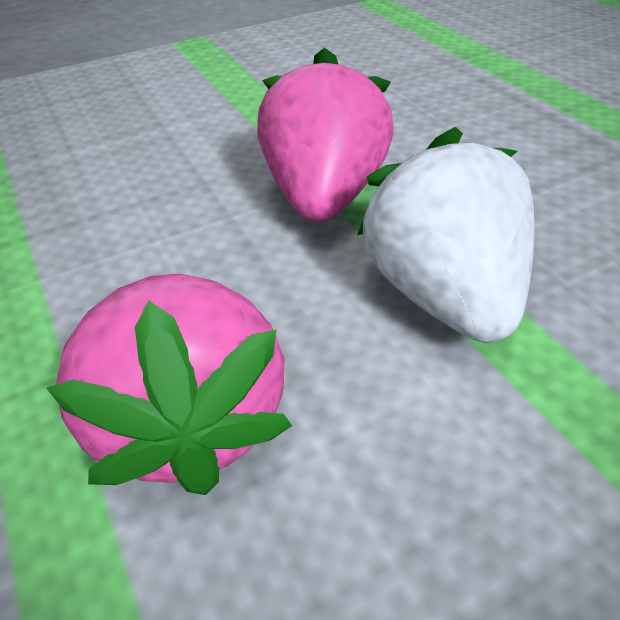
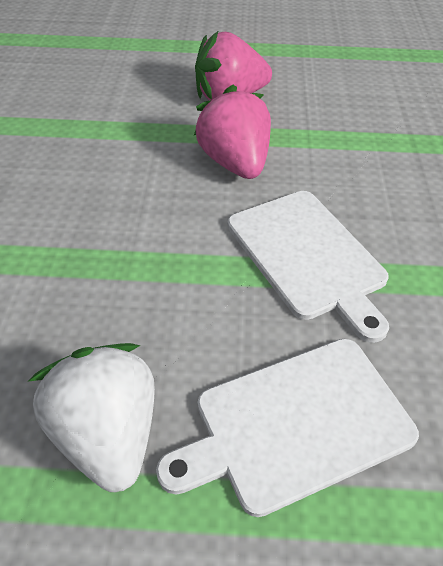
white cutting board: 0 -> 2

